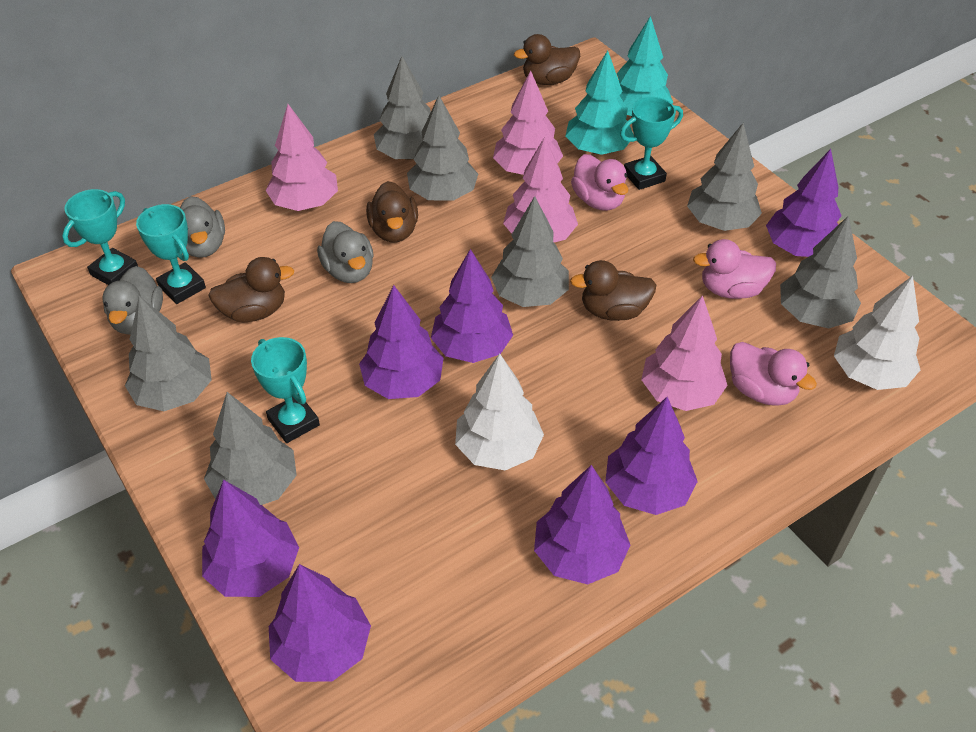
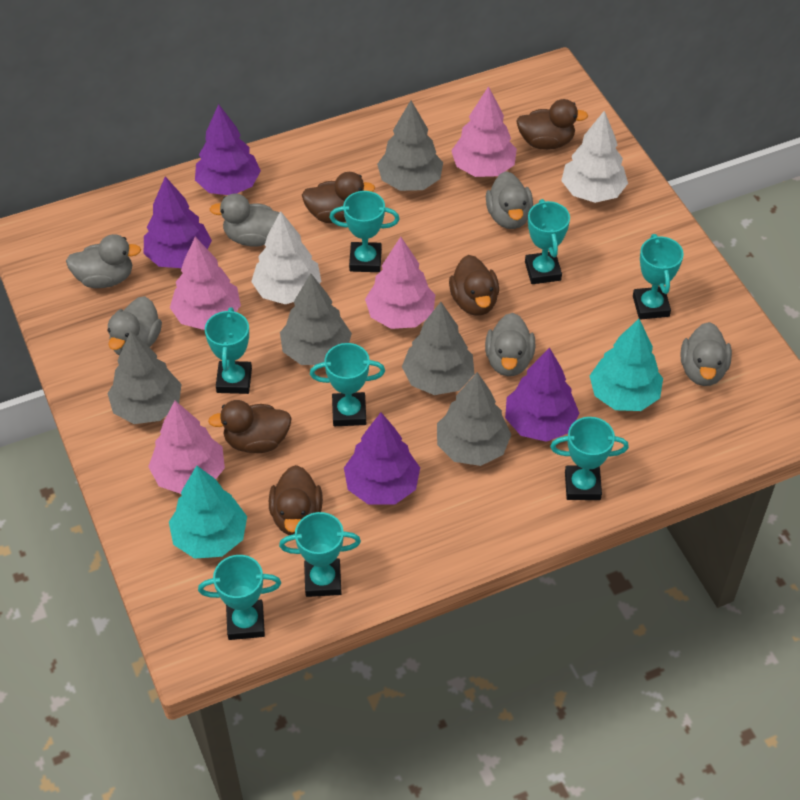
brown duck: 4 -> 5
grey duck: 3 -> 6
grey tree: 7 -> 5
pink duck: 3 -> 0
purple tree: 7 -> 4
turquoise trophy: 4 -> 8

